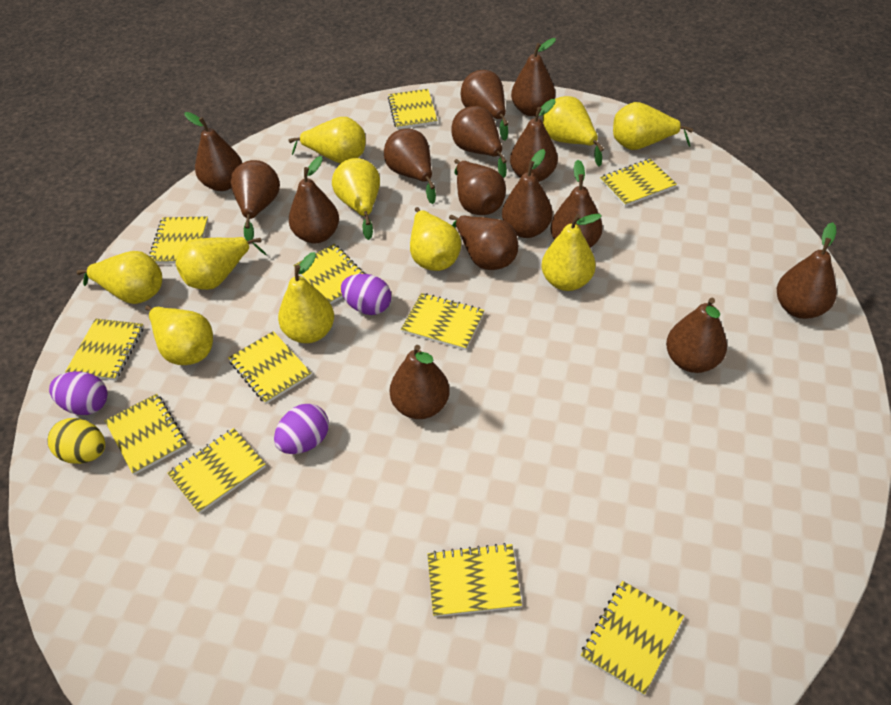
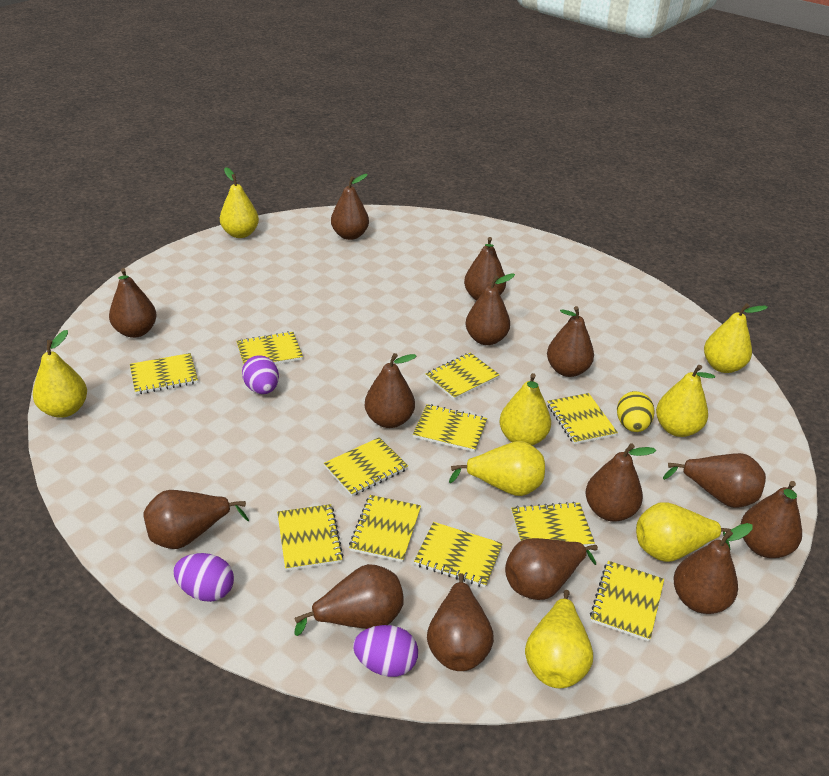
brown pear: 15 -> 14
yellow pear: 10 -> 8

